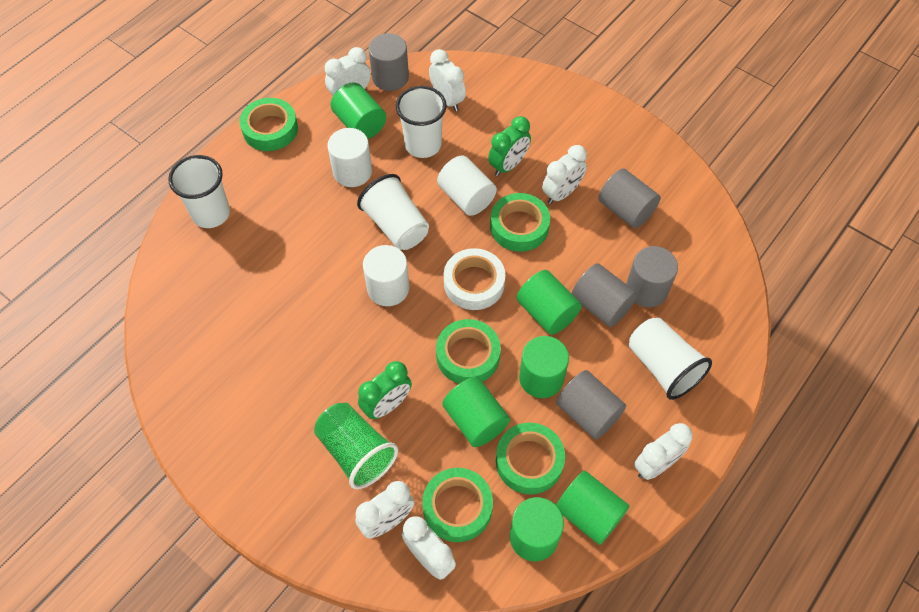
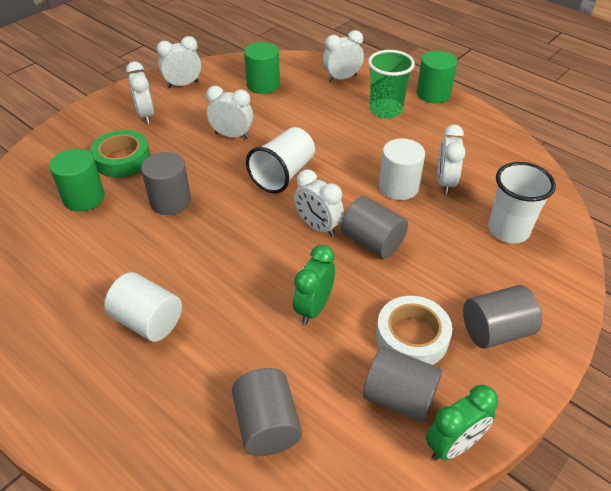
green cylinder: 6 -> 3
green tape: 5 -> 1
white cup: 4 -> 2
white cylinder: 3 -> 2

